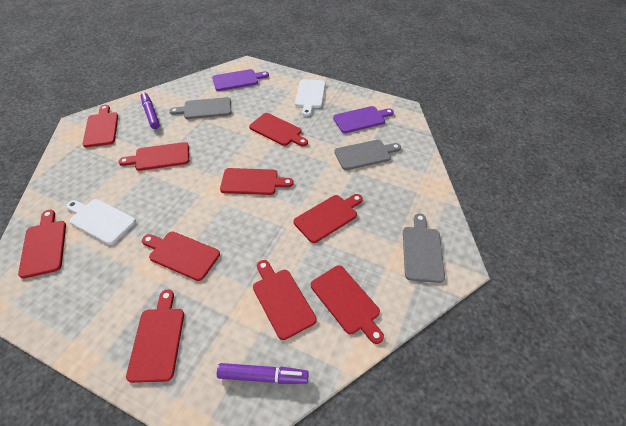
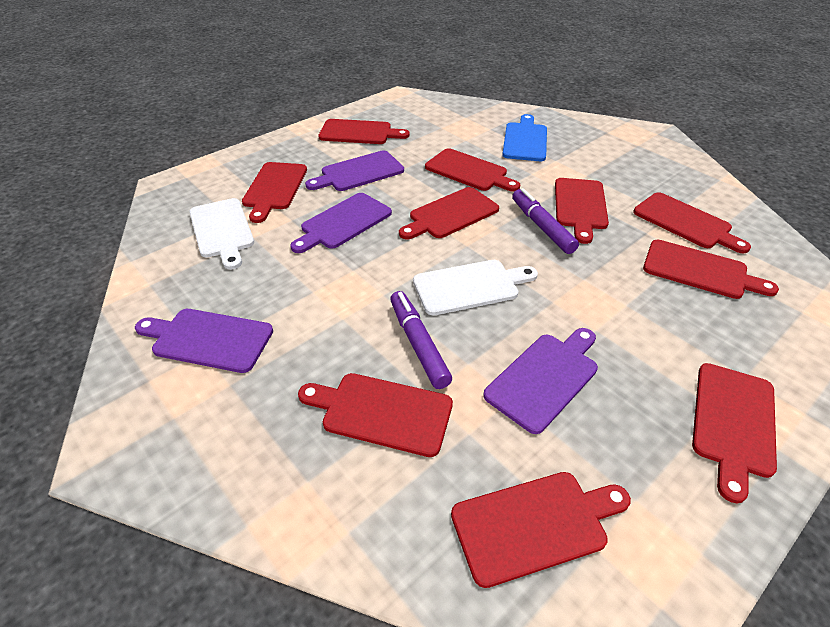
blue cutting board: 0 -> 1
grey cutting board: 3 -> 0
purple cutting board: 2 -> 4

